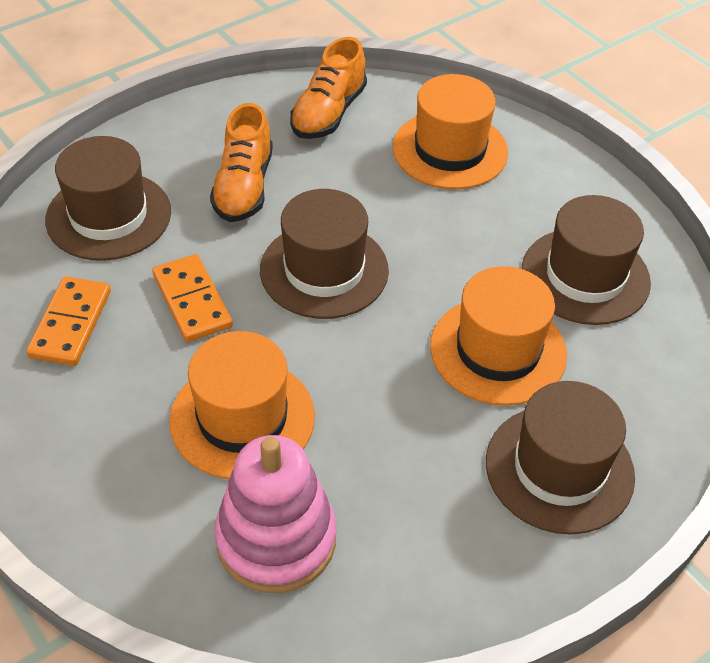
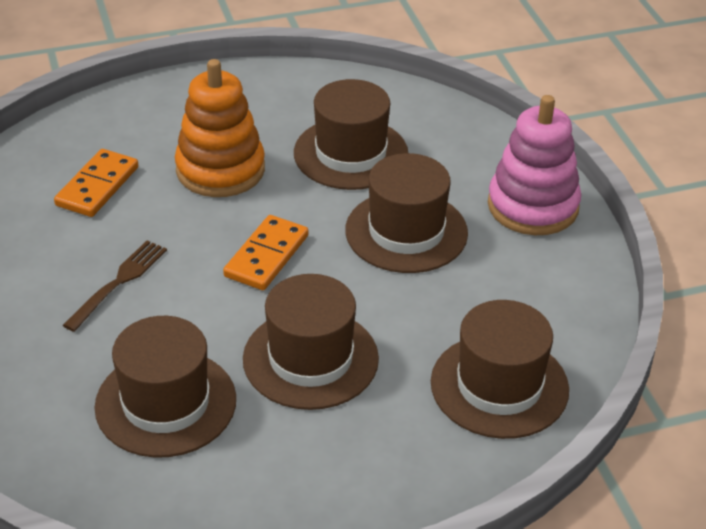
brown fork: 0 -> 1
brown hat: 4 -> 5
orange hat: 3 -> 0
orange shoe: 2 -> 0
orange stacking toy: 0 -> 1

